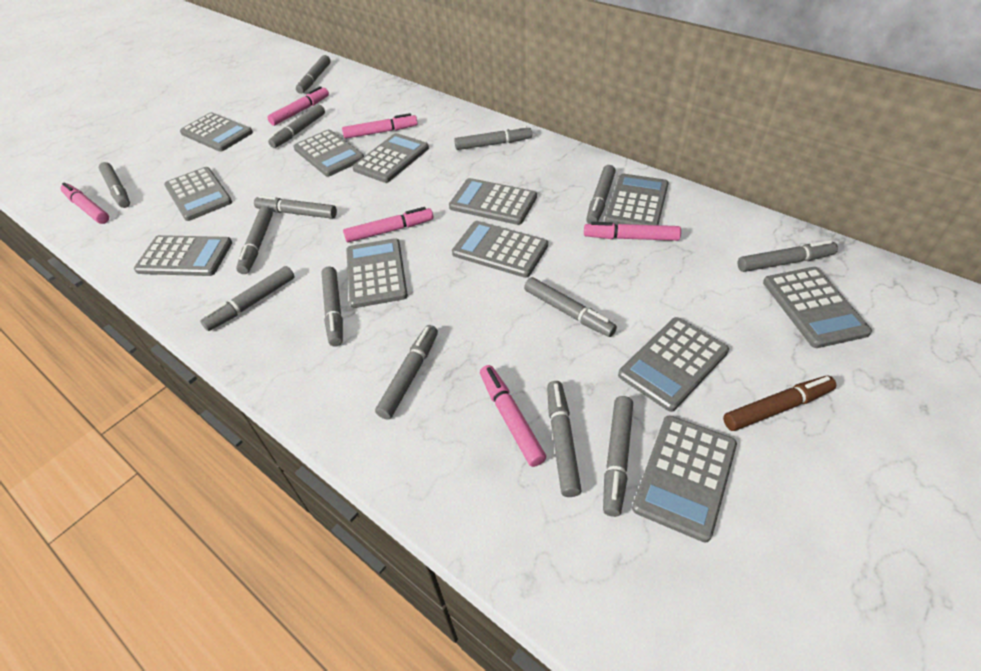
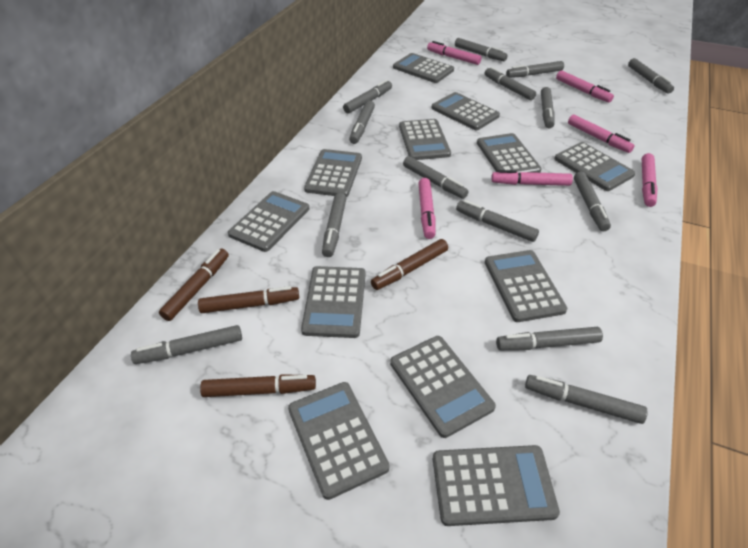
brown marker: 1 -> 4

